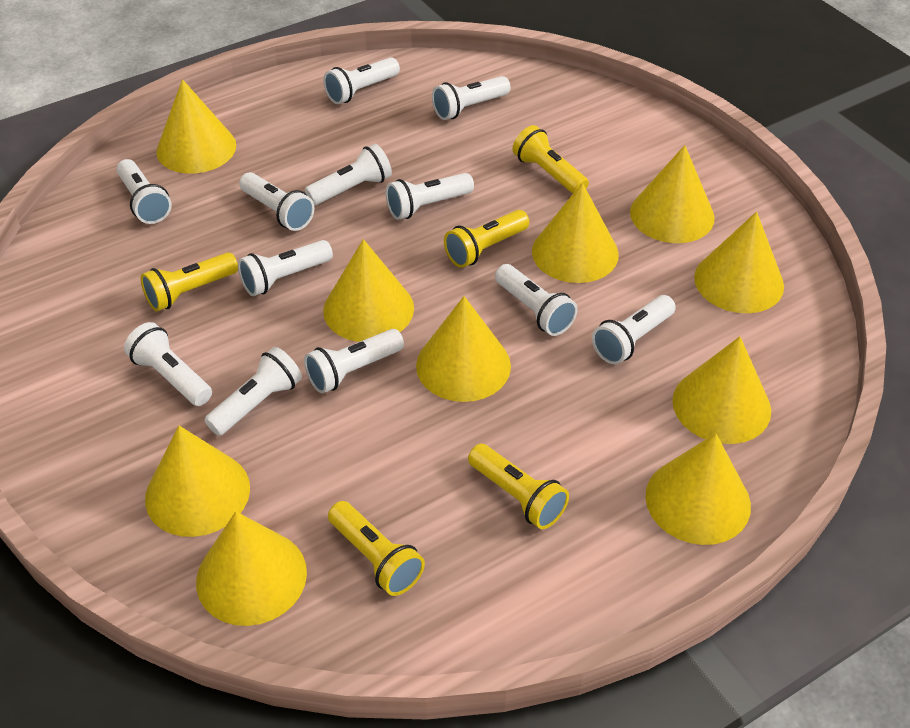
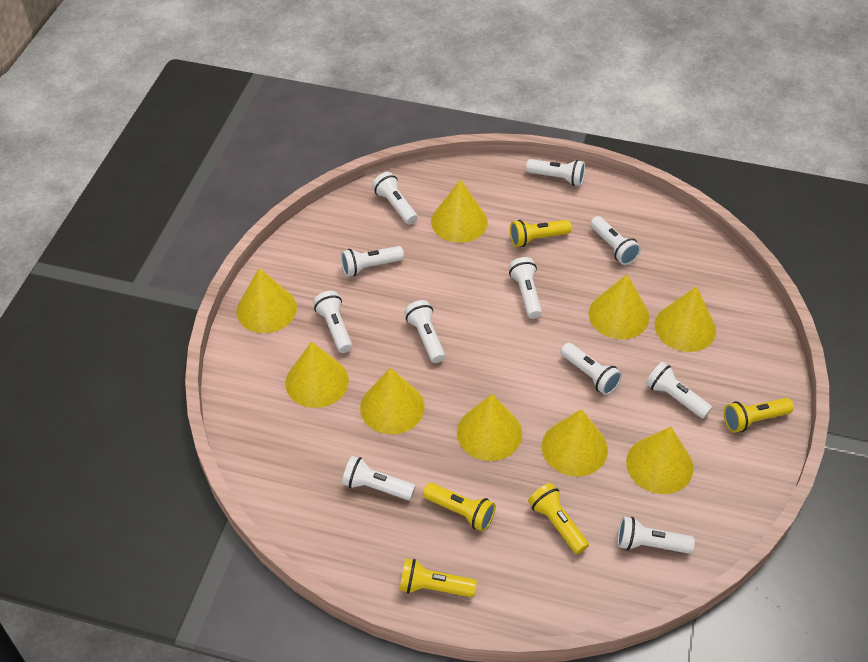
white flashlight: 12 -> 11
yellow cone: 10 -> 9

